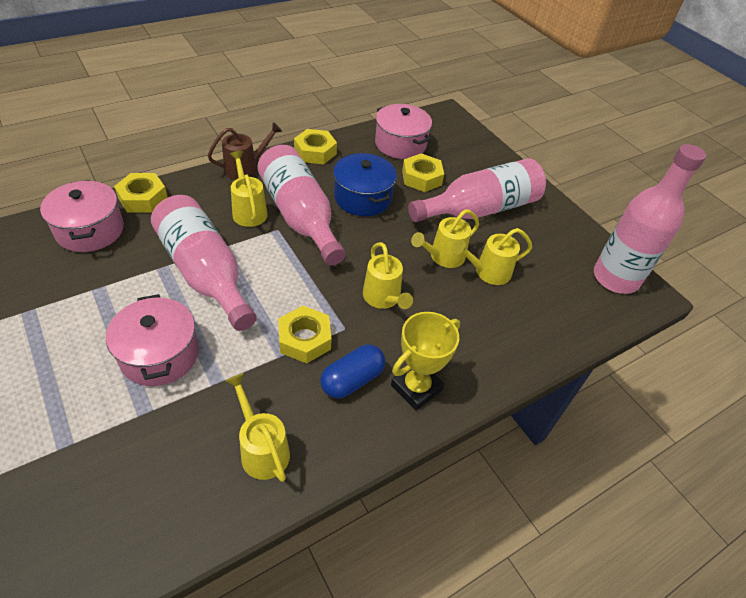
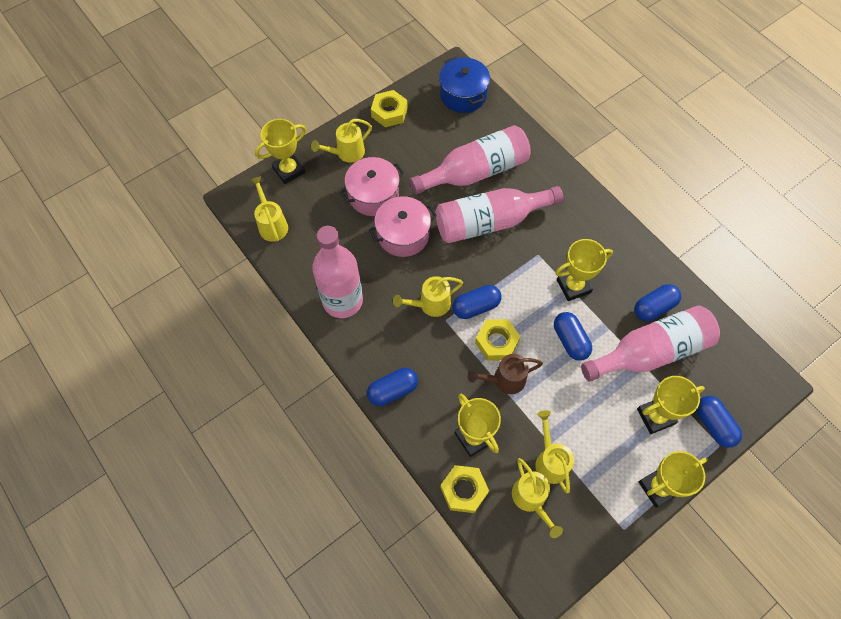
blue capsule: 1 -> 5
pink pot: 3 -> 2
yellow nut: 4 -> 3
yellow trophy: 1 -> 5

